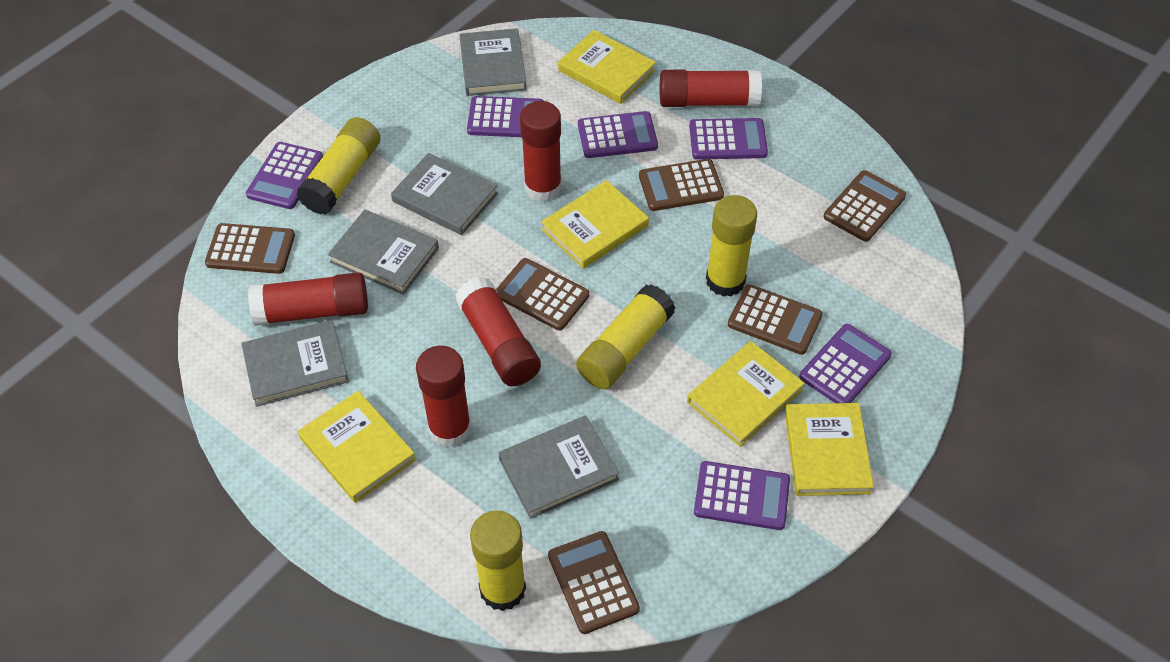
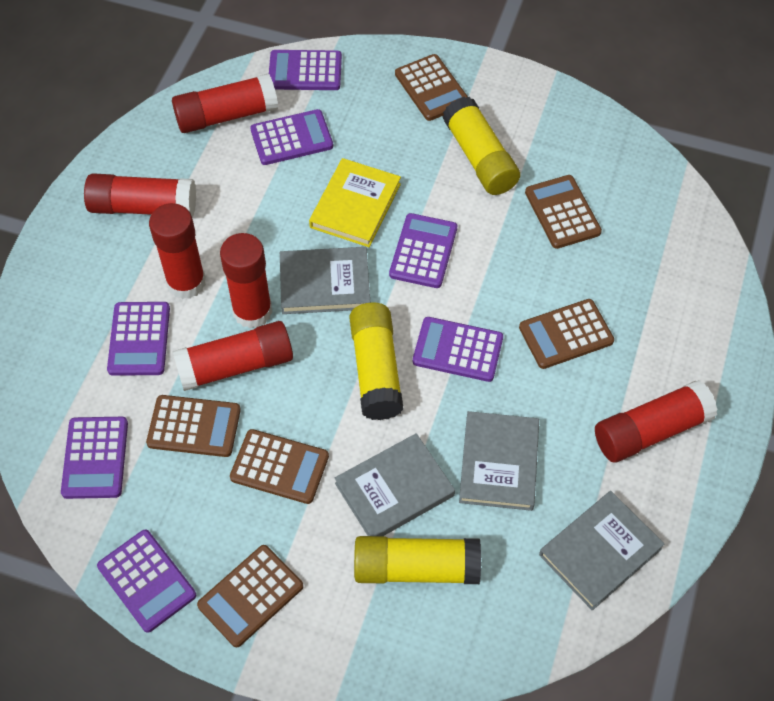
grey book: 5 -> 4
purple calculator: 6 -> 7
red glue stick: 5 -> 6
yellow book: 5 -> 1
yellow glue stick: 4 -> 3

